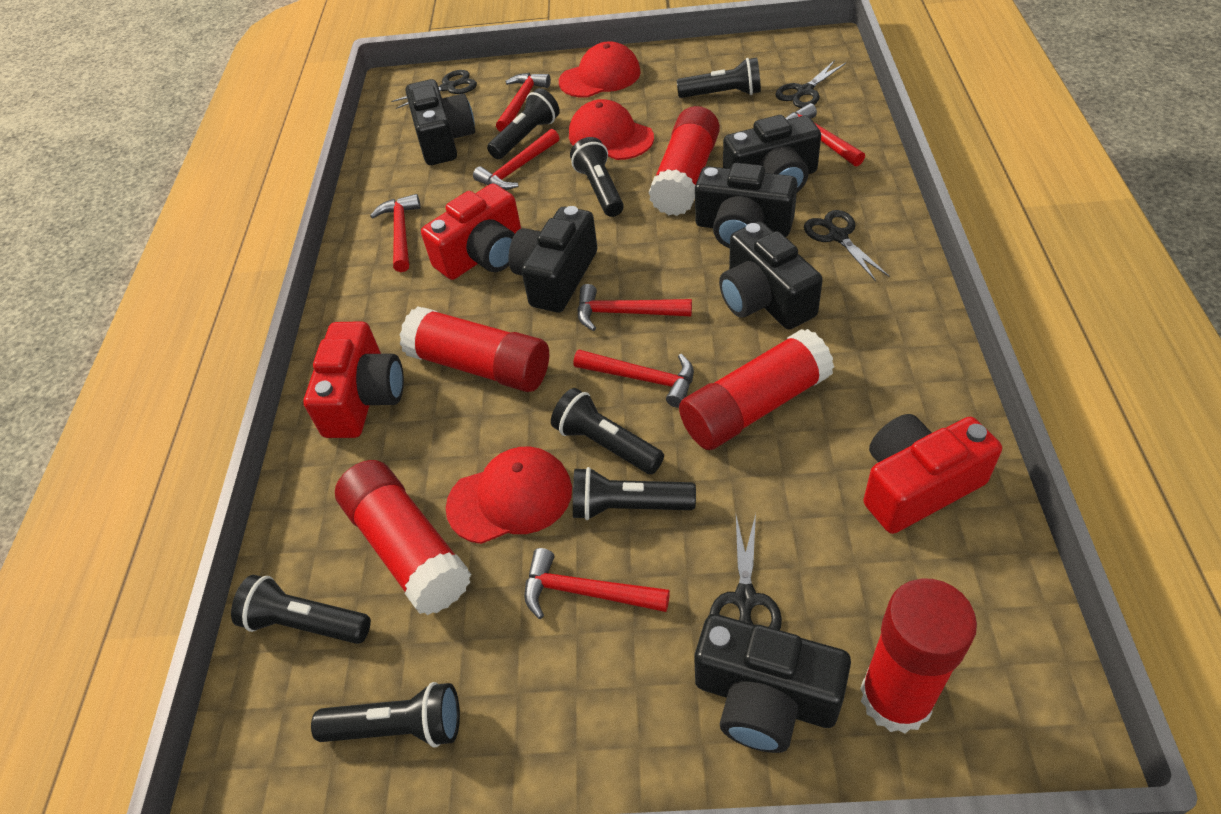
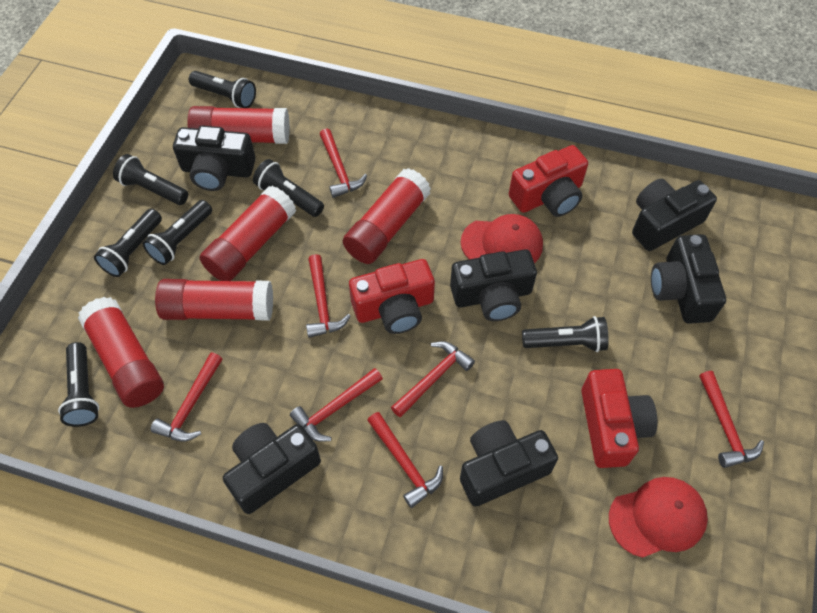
black scissors: 4 -> 0
red cap: 3 -> 2

